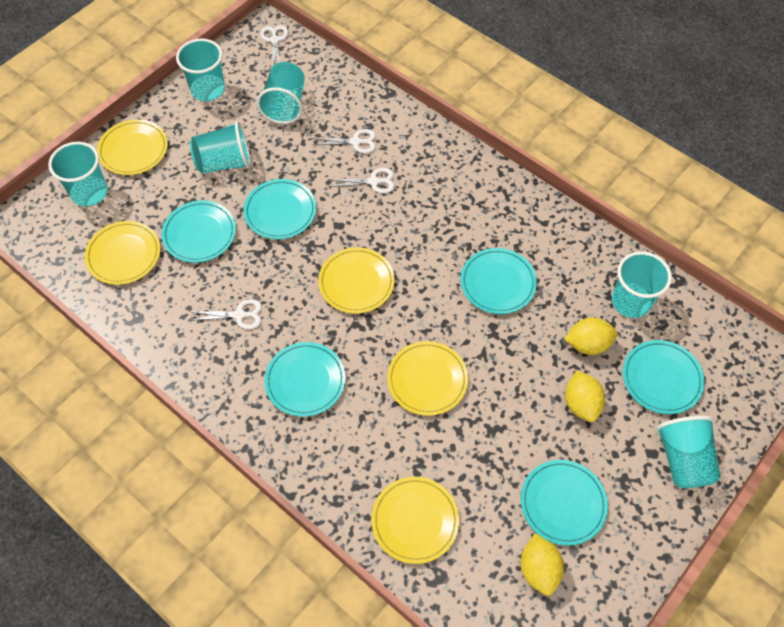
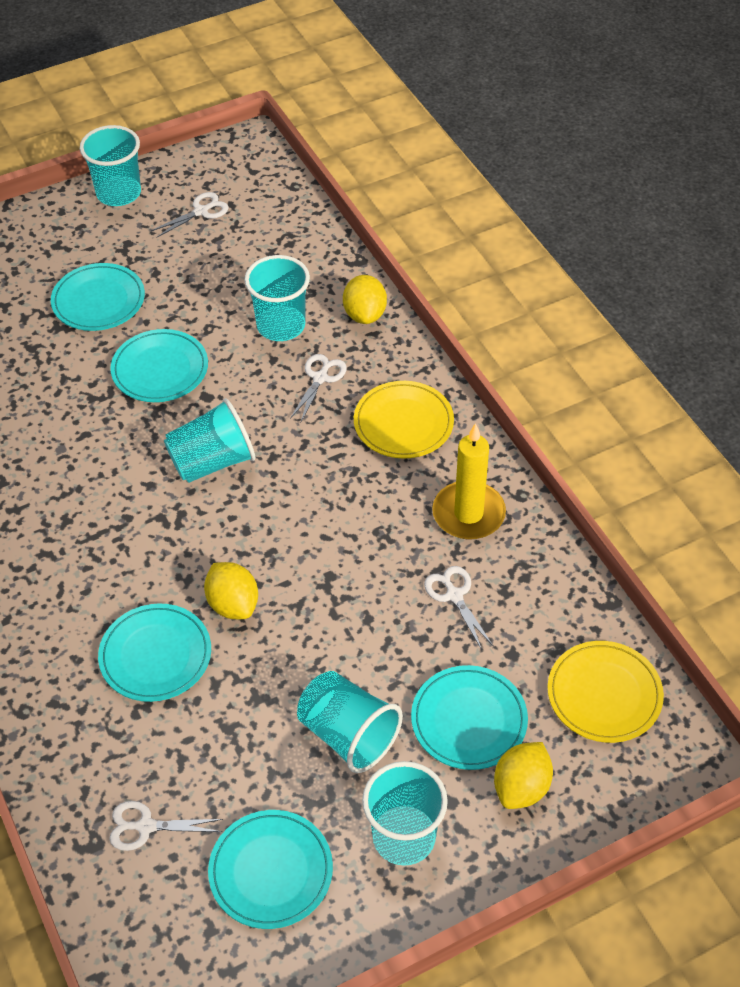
turquoise cup: 6 -> 5
turquoise plate: 6 -> 5
yellow candle: 0 -> 1
yellow plate: 5 -> 2

